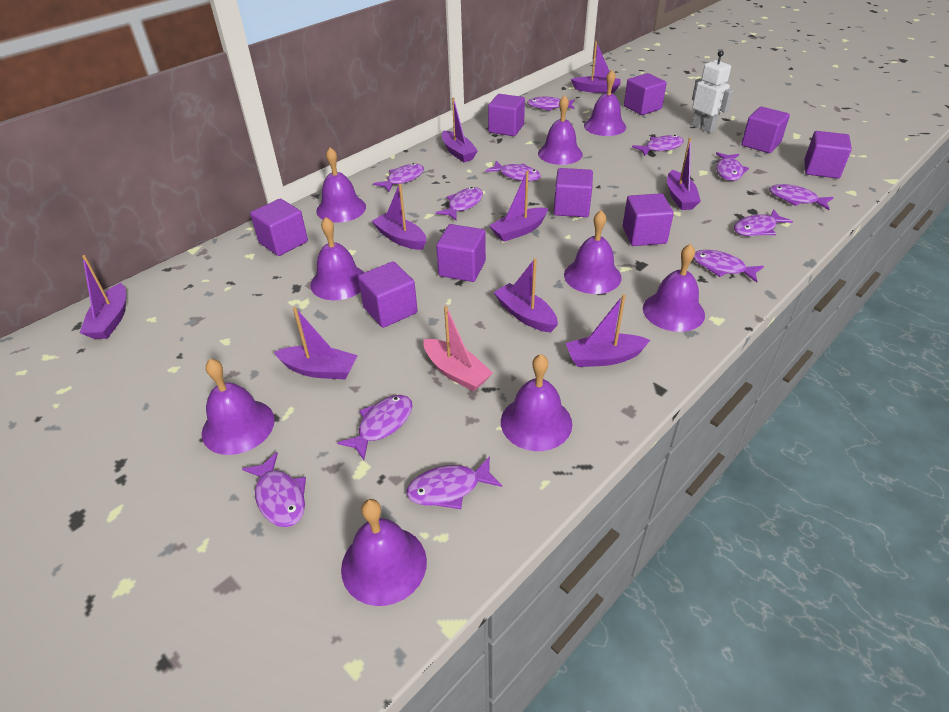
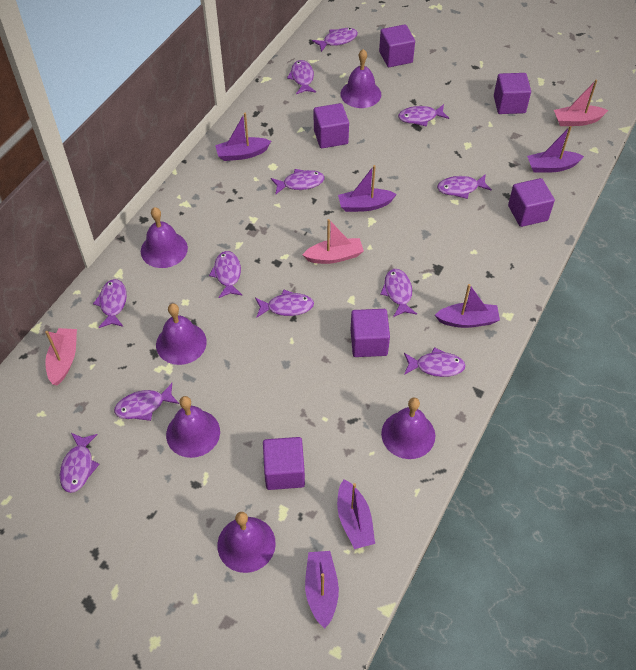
pink boat: 1 -> 3
purple bell: 9 -> 6
purple boat: 9 -> 6
purple cube: 9 -> 6
white robot: 1 -> 0

